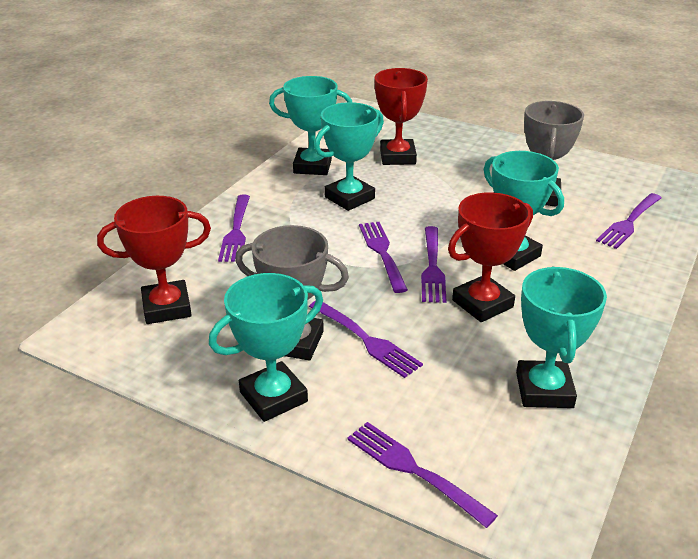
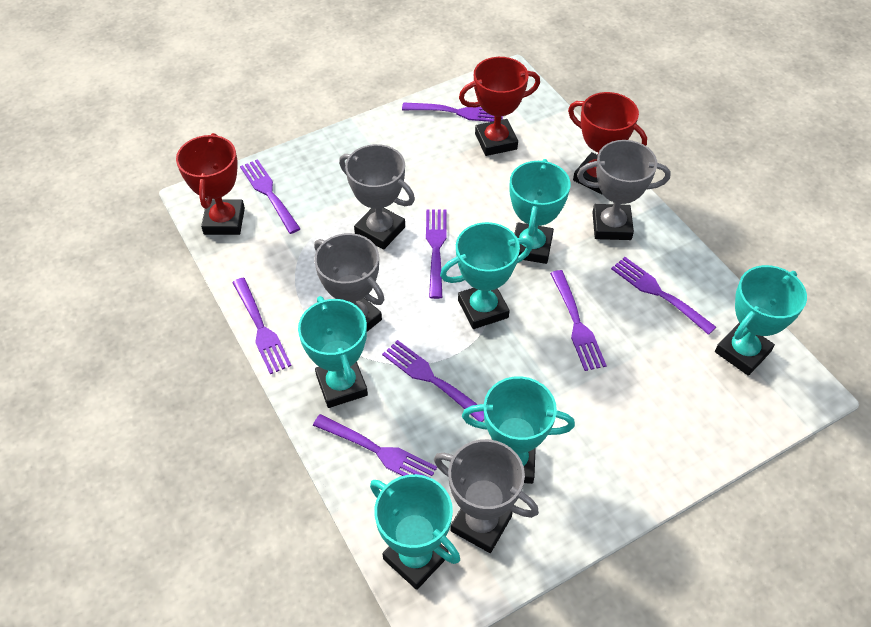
grey trophy: 2 -> 4
purple fork: 6 -> 8
turquoise trophy: 5 -> 6

